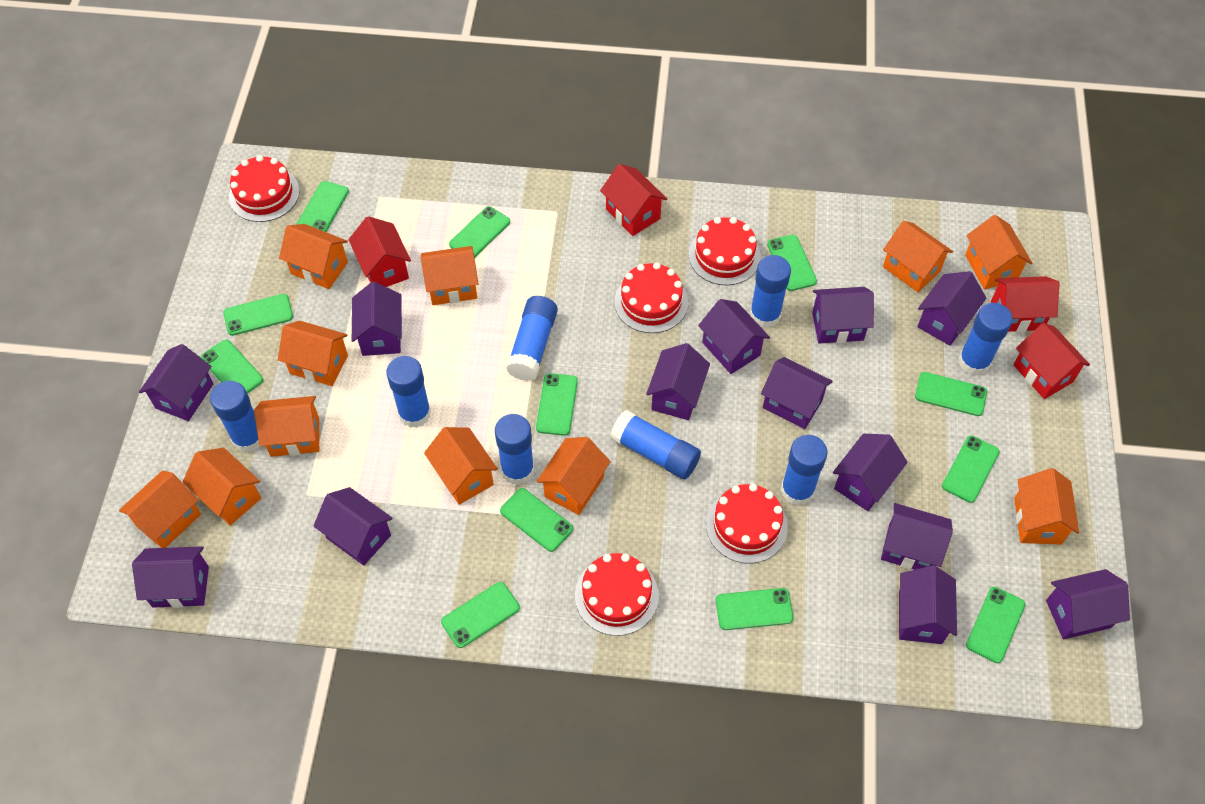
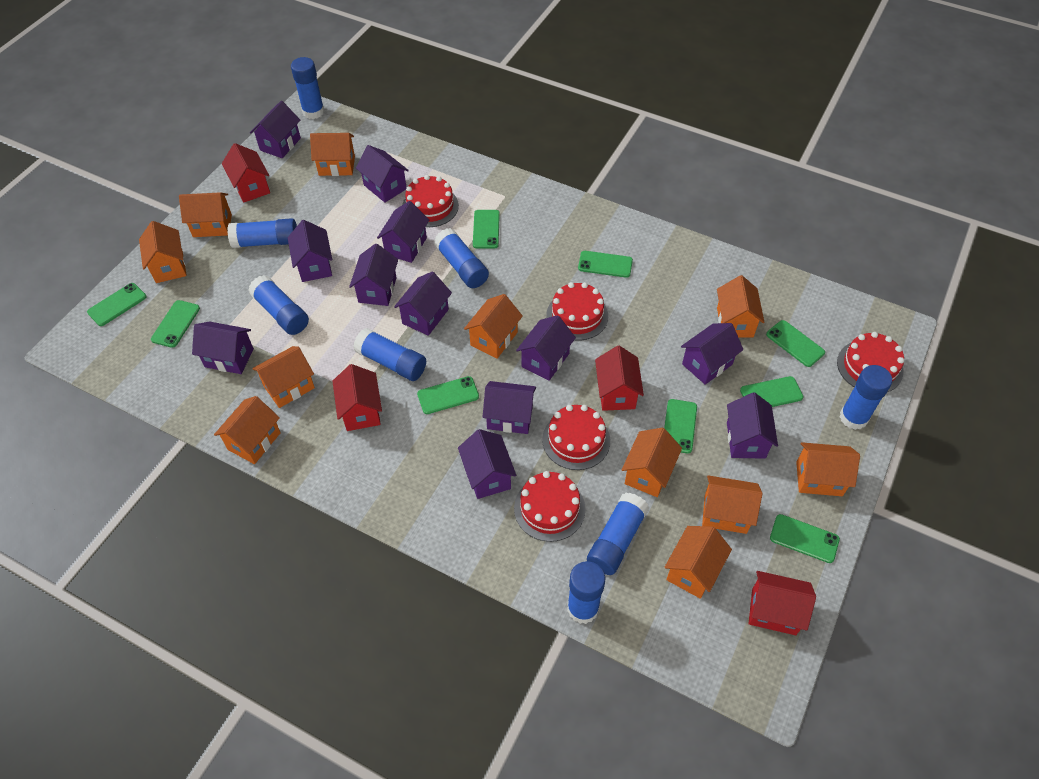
green phone: 12 -> 9
purple house: 13 -> 12

